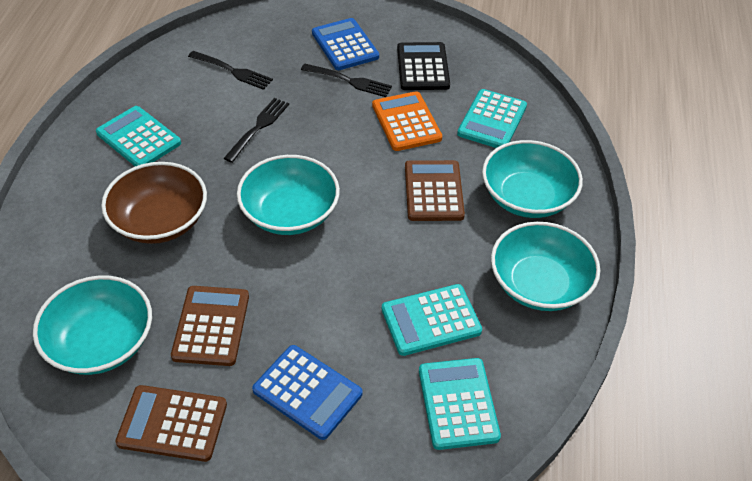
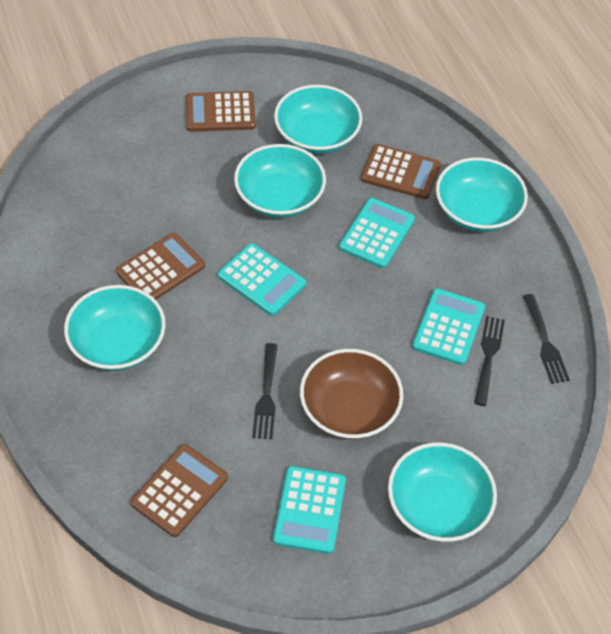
black calculator: 1 -> 0
blue calculator: 2 -> 0
brown calculator: 3 -> 4
orange calculator: 1 -> 0
turquoise bowl: 4 -> 5

